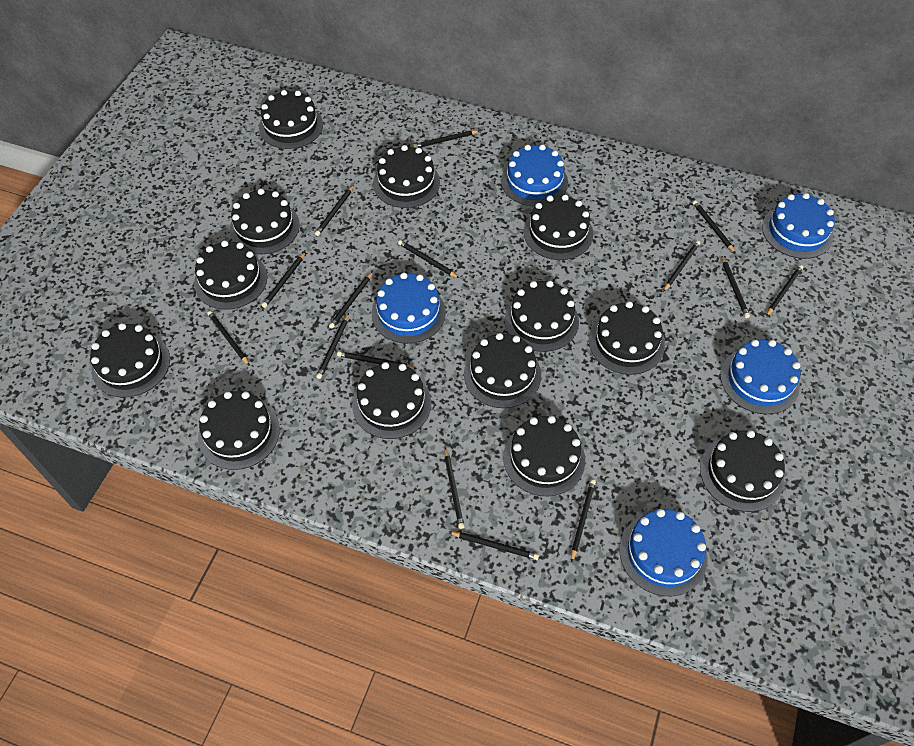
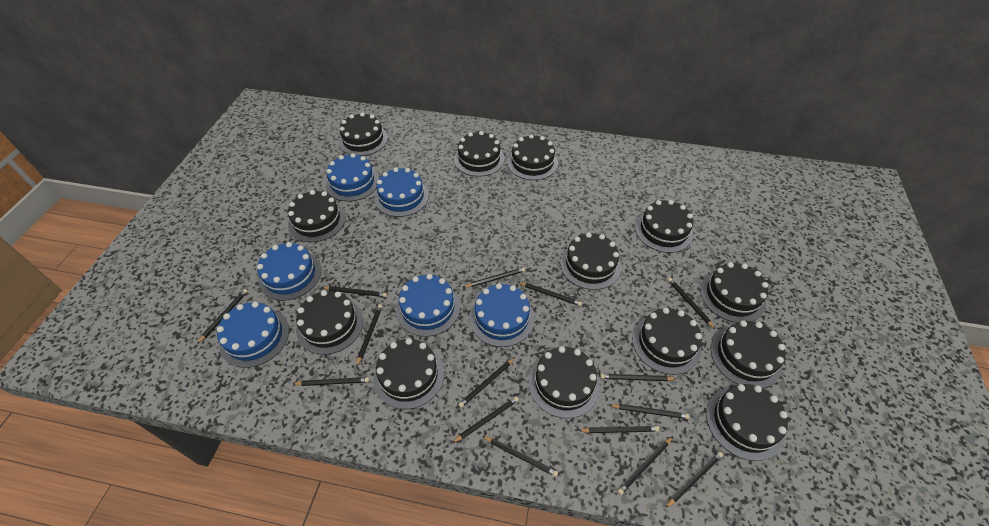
blue cake: 5 -> 6

